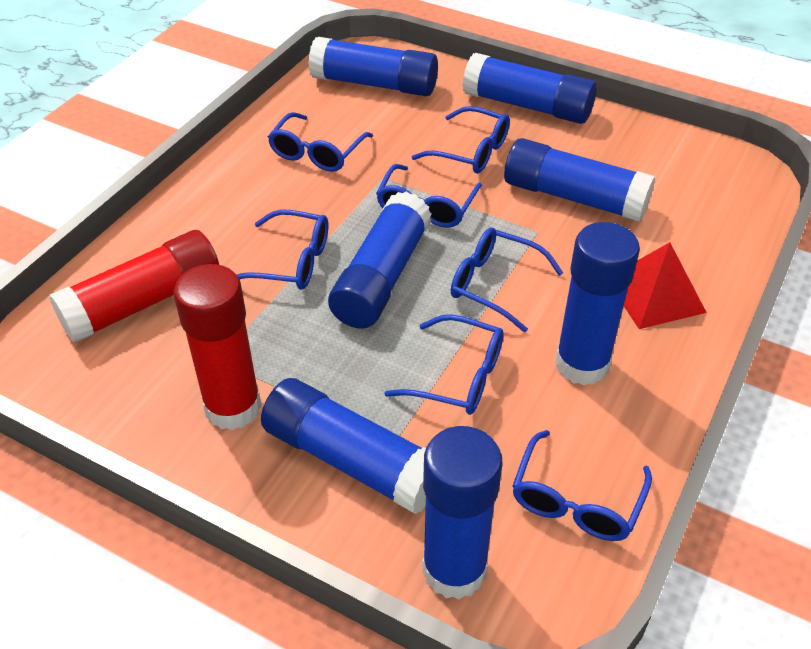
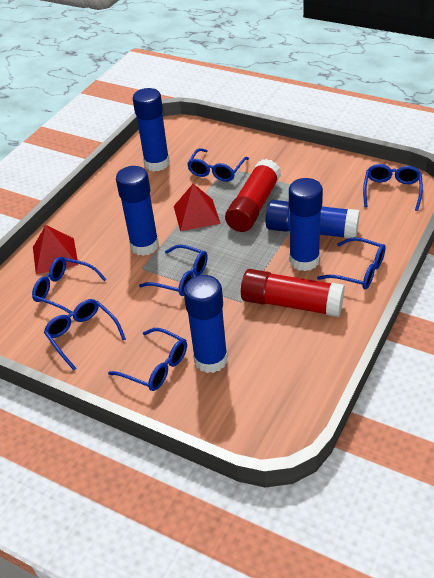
blue glue stick: 7 -> 5
red pyramid: 1 -> 2

